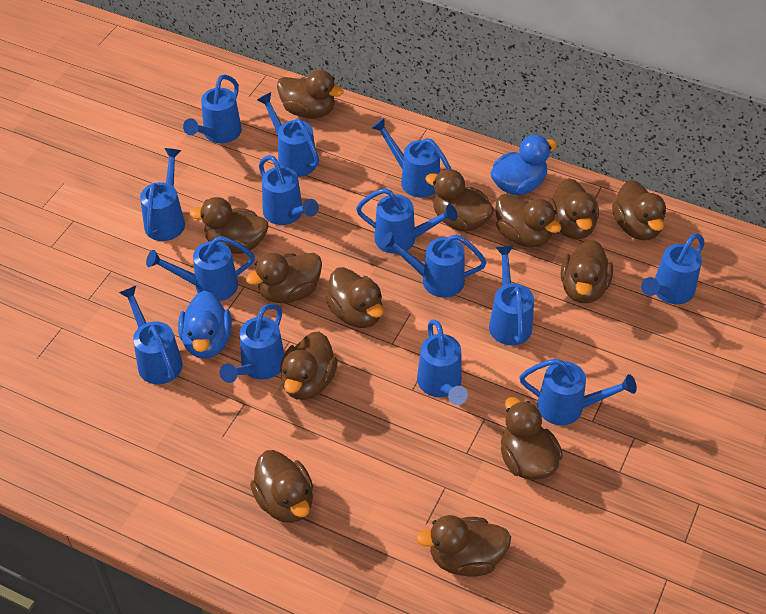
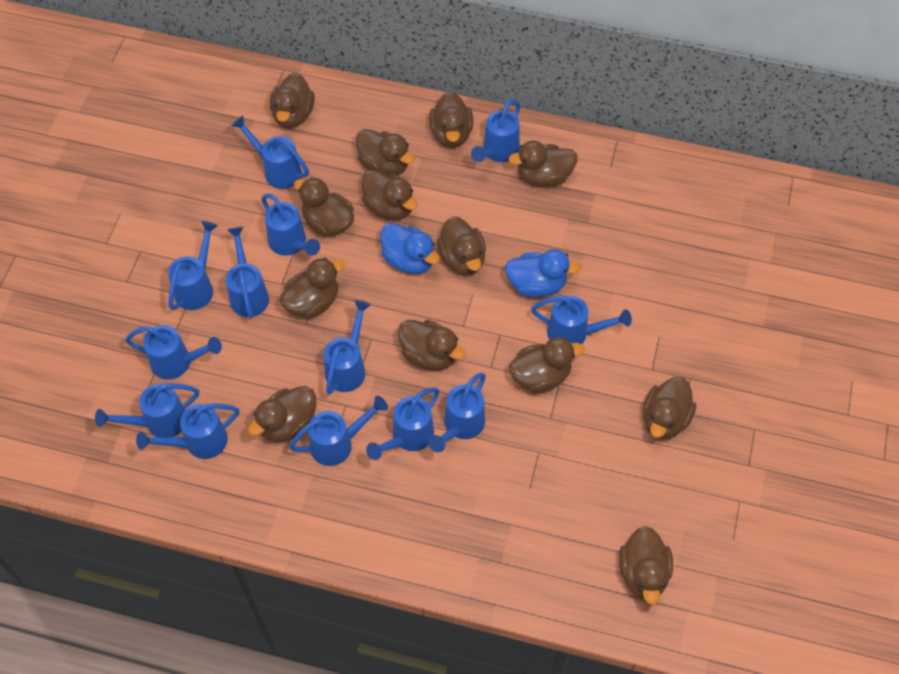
blue watering can: 14 -> 13

